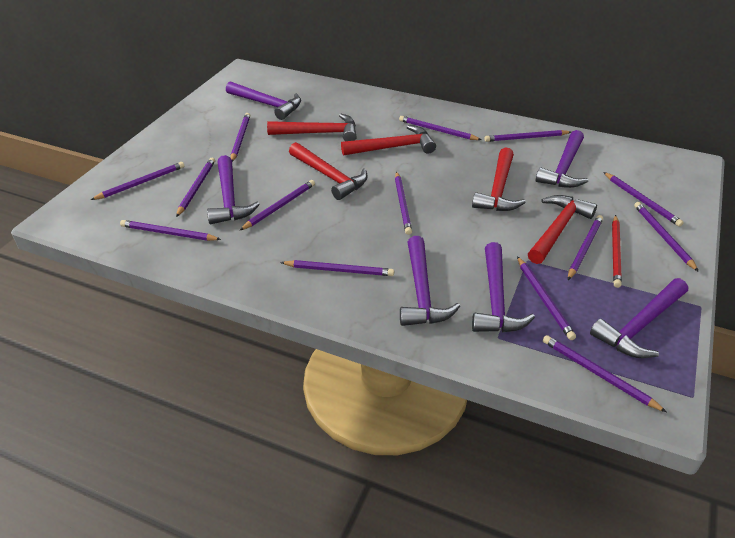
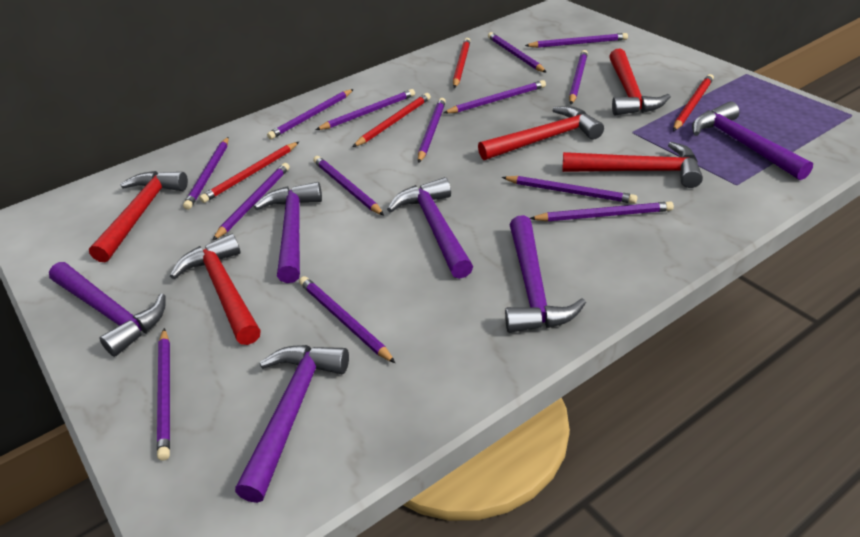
red pencil: 1 -> 4

